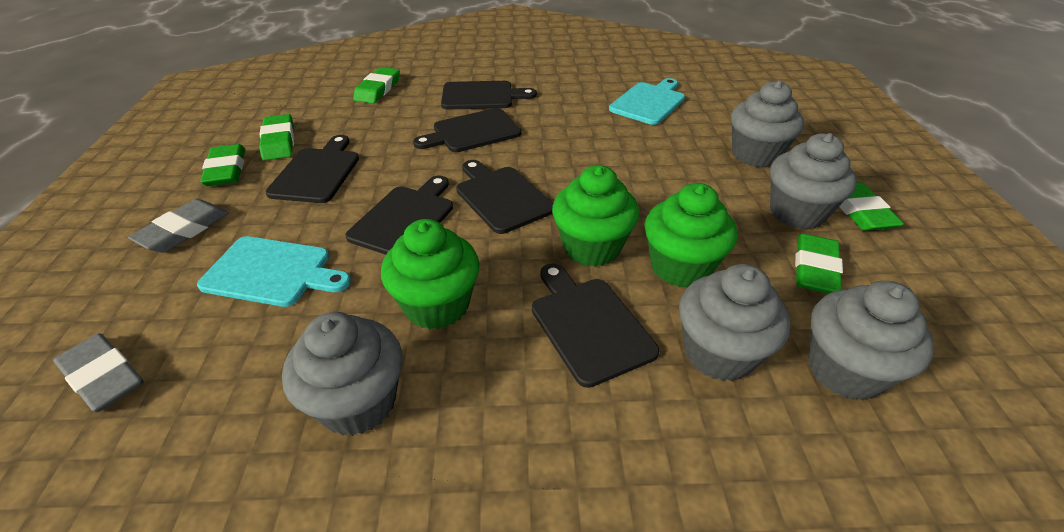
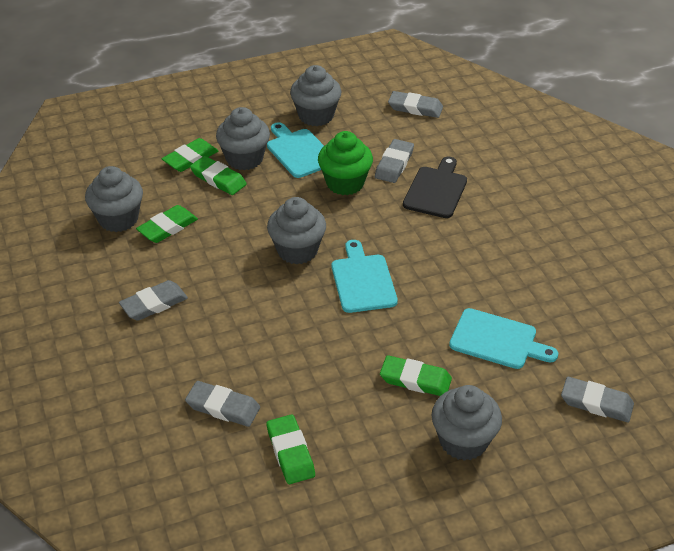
black cutting board: 6 -> 1
green cupcake: 3 -> 1
grey eraser: 2 -> 5
turquoise cutting board: 2 -> 3

